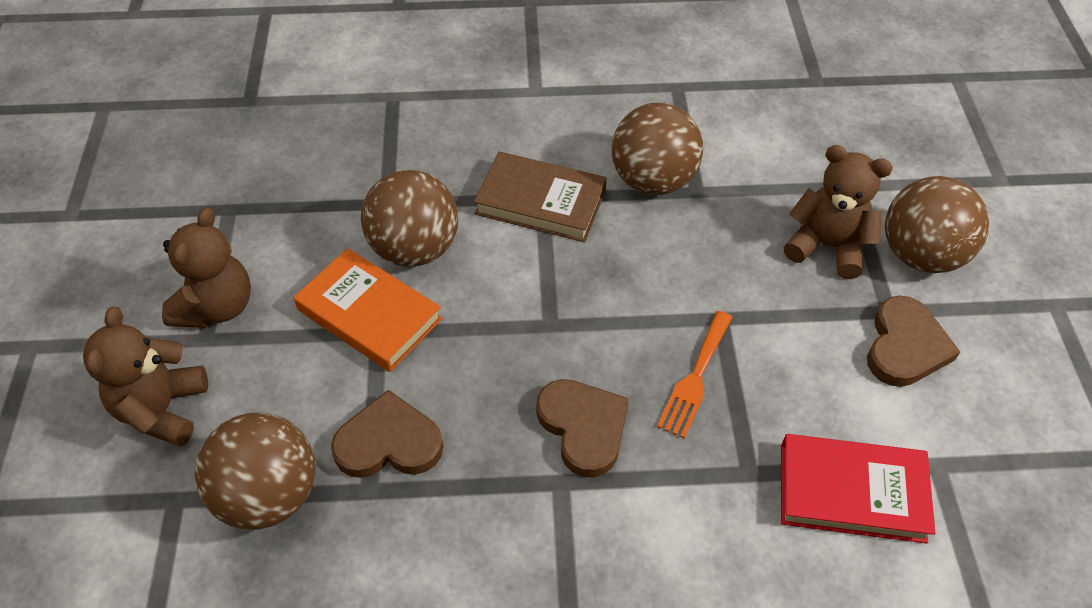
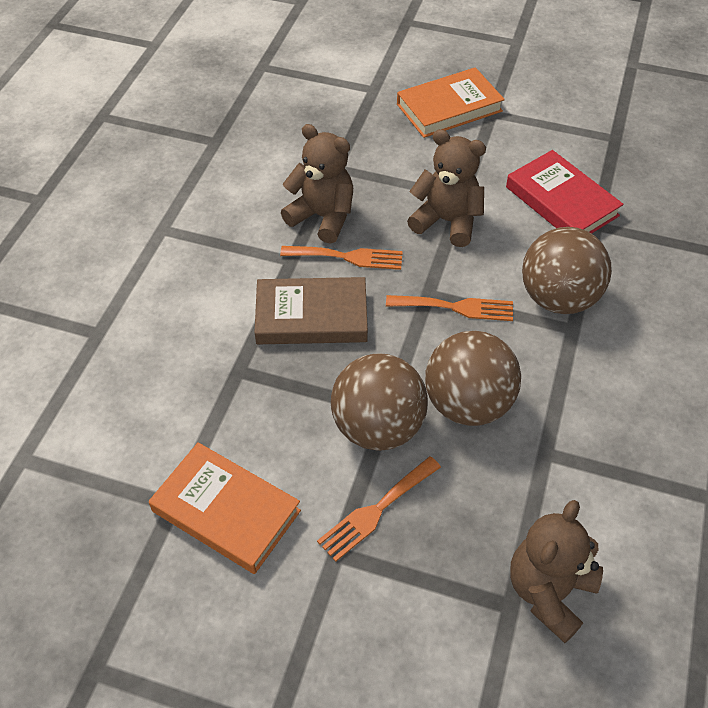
brown ball: 4 -> 3
brown heart: 3 -> 0
orange book: 1 -> 2
orange fork: 1 -> 3

